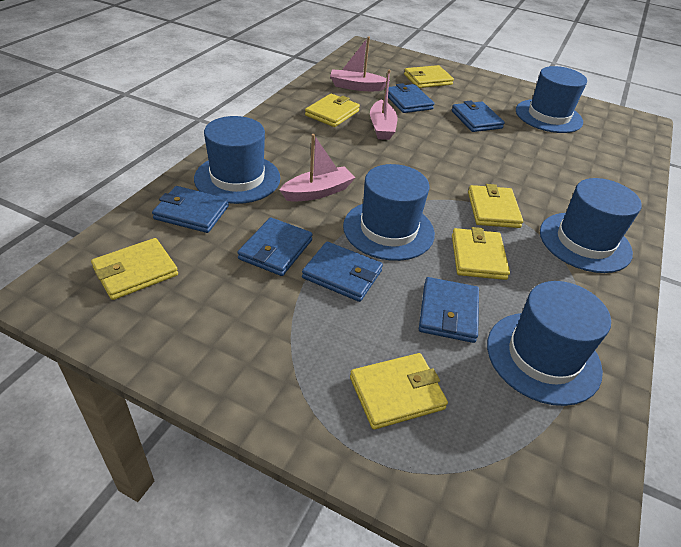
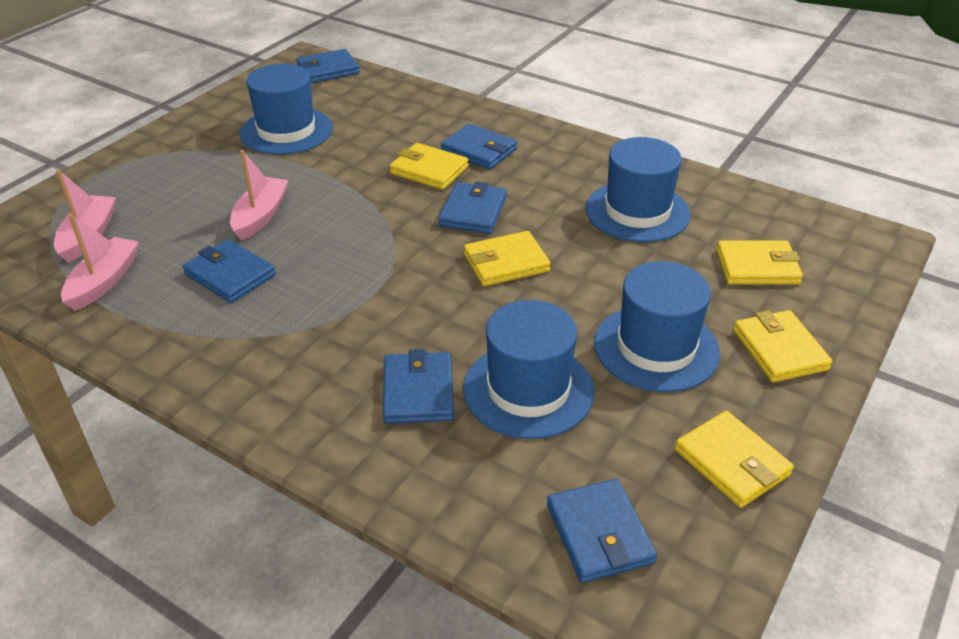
blue hat: 5 -> 4
yellow wallet: 6 -> 5

